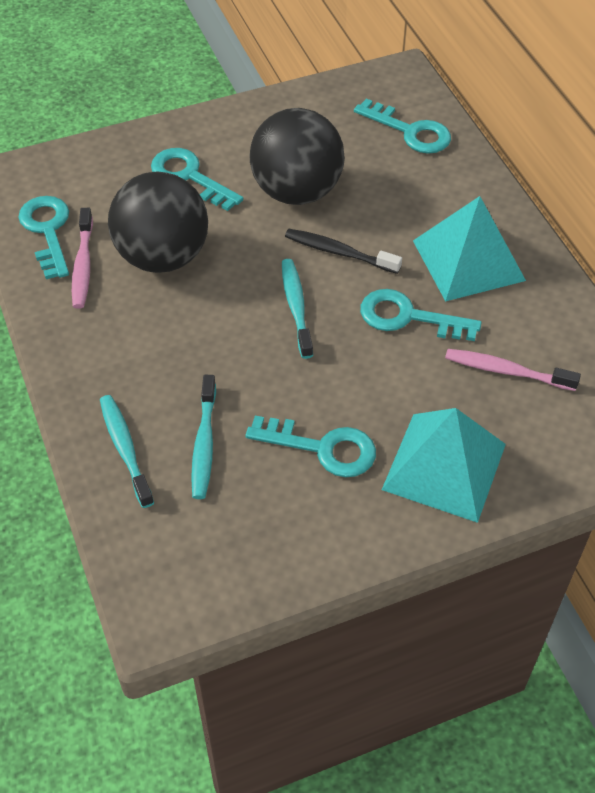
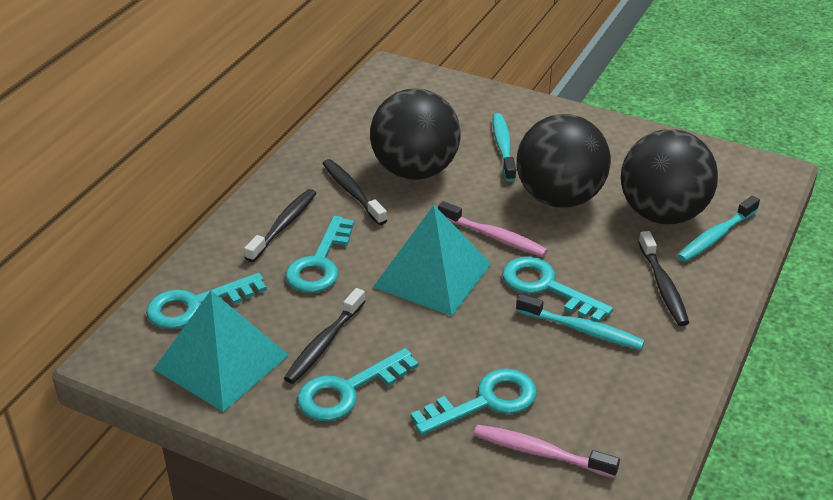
black ball: 2 -> 3
black toothbrush: 1 -> 4

